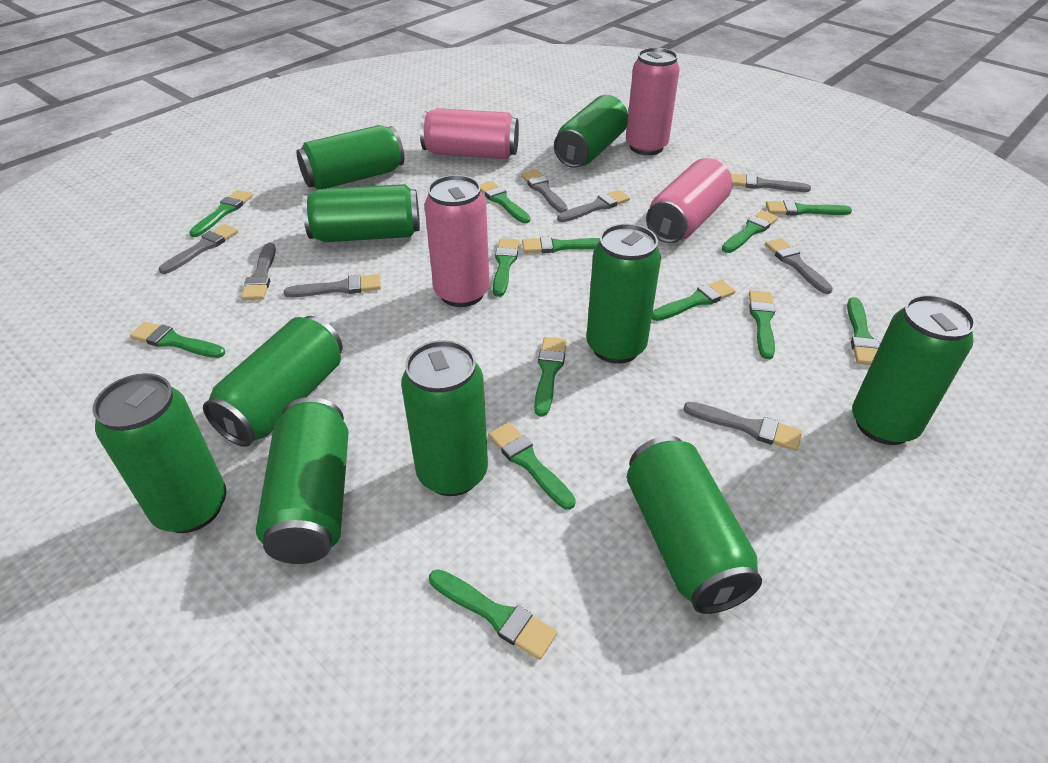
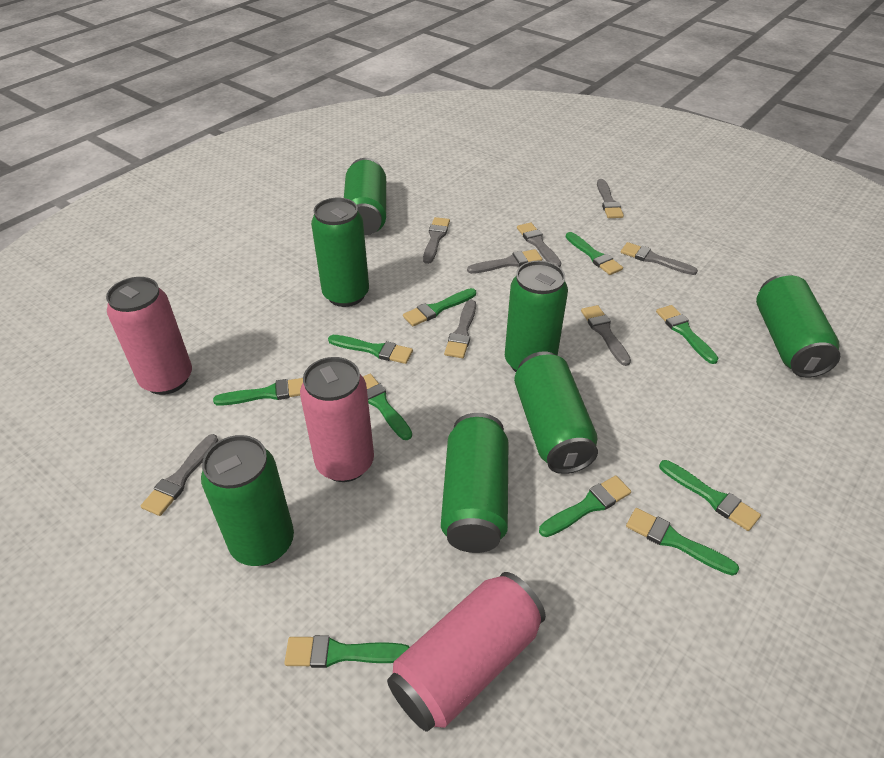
green brush: 13 -> 10
green can: 10 -> 7
pink can: 4 -> 3

